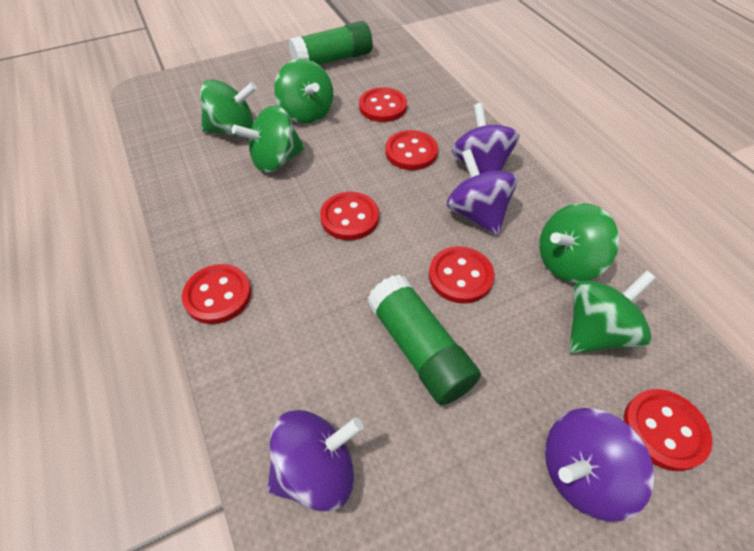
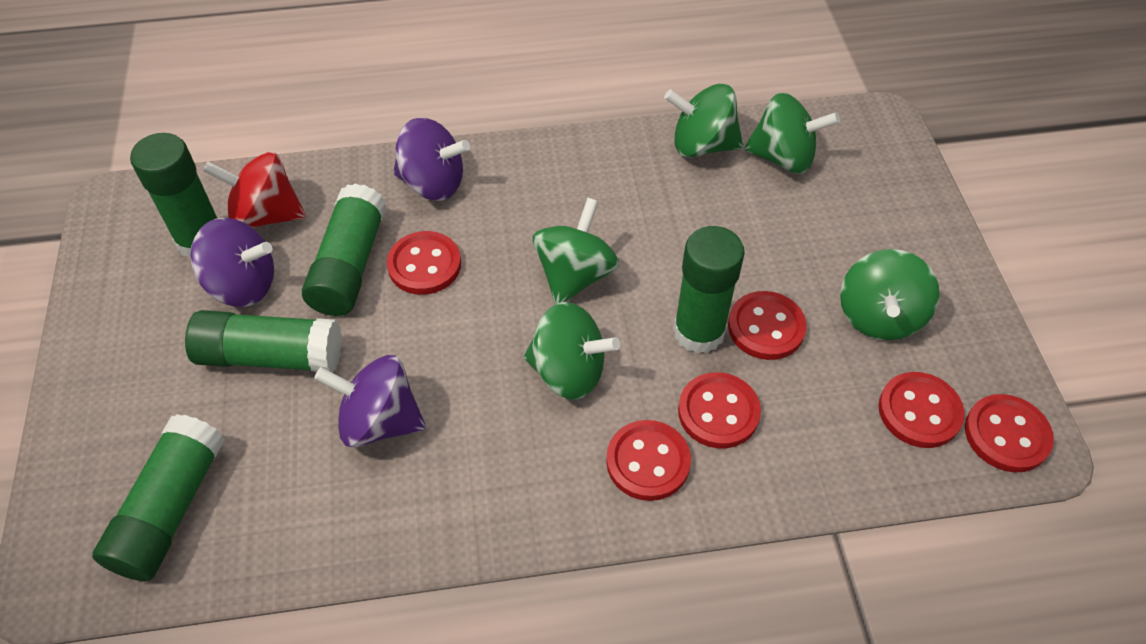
green glue stick: 2 -> 5
purple spinning top: 4 -> 3
red spinning top: 0 -> 1

